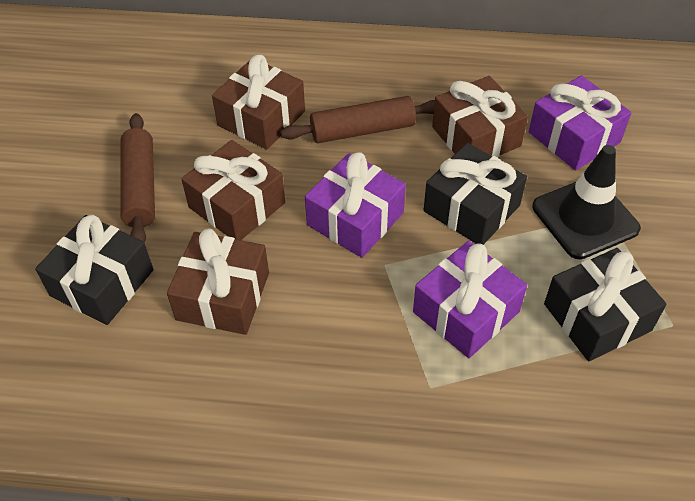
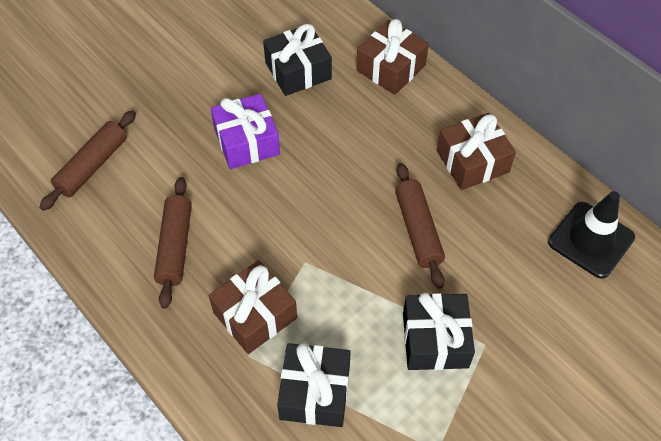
brown gift: 4 -> 3
brown rolling pin: 2 -> 3
purple gift: 3 -> 1

